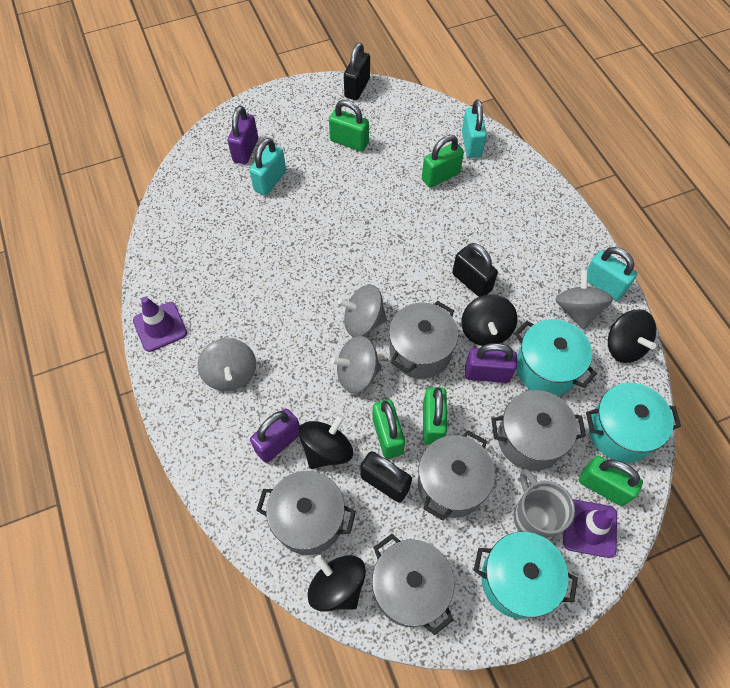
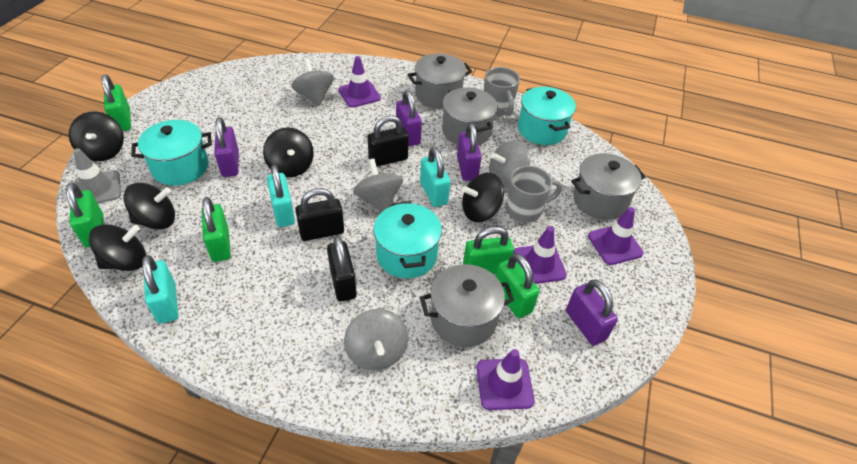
black spinning top: 4 -> 5
grey mug: 1 -> 2
grey pot: 5 -> 4
grey traffic cone: 0 -> 1
purple padlock: 3 -> 4
purple traffic cone: 2 -> 4

